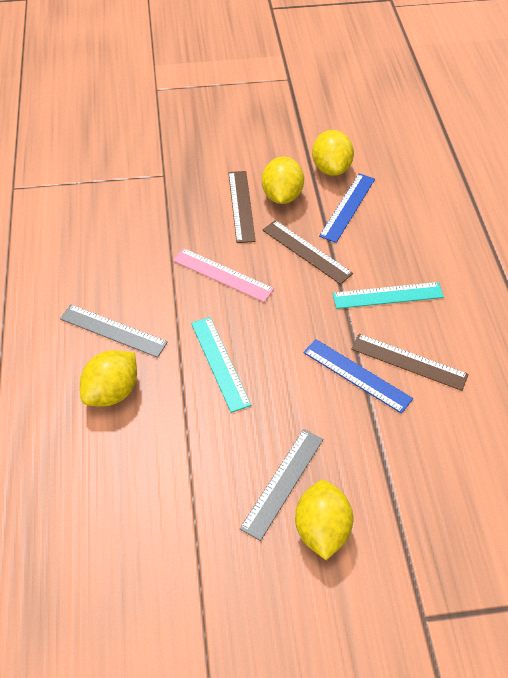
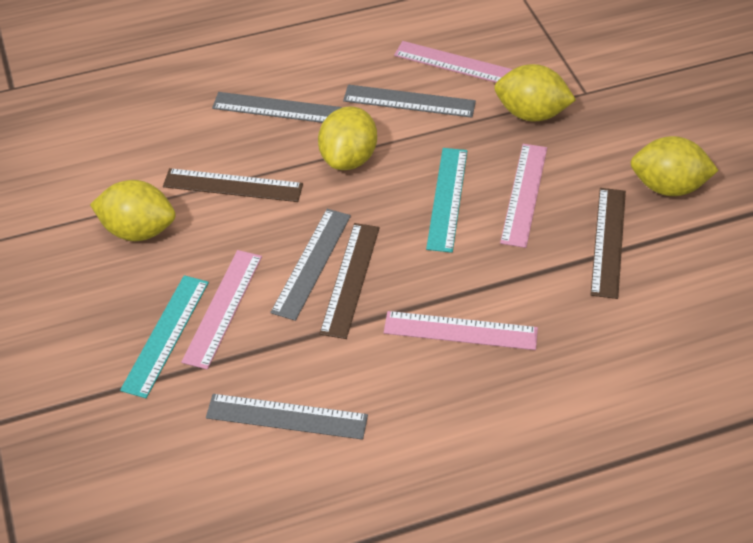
blue ruler: 2 -> 0
grey ruler: 2 -> 4
pink ruler: 1 -> 4

